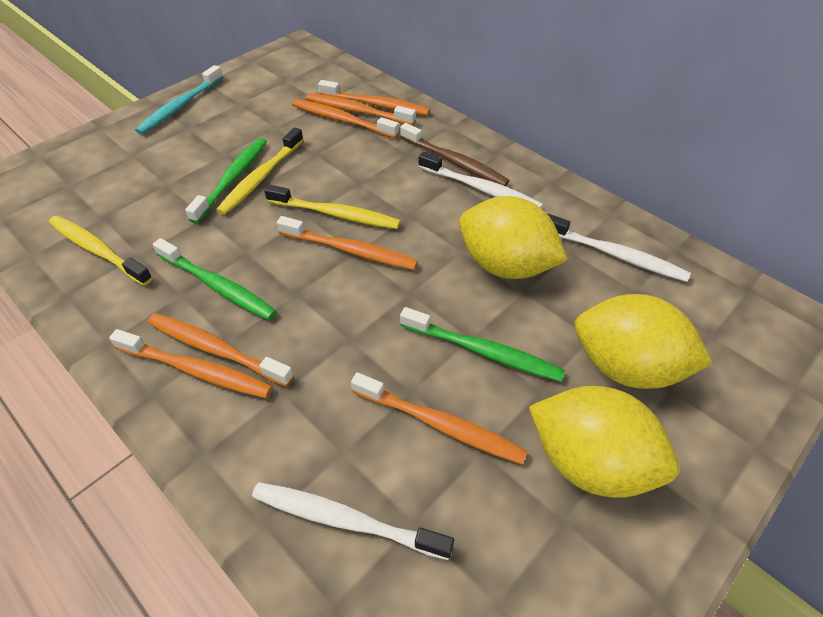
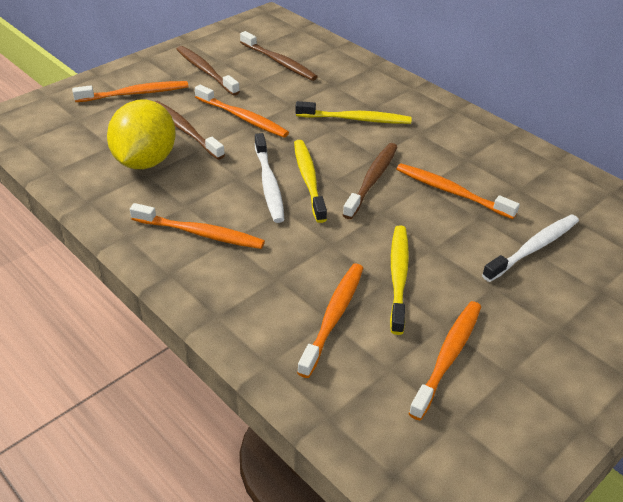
brown toothbrush: 1 -> 4
green toothbrush: 3 -> 0
orange toothbrush: 7 -> 6
turquoise toothbrush: 1 -> 0
white toothbrush: 3 -> 2
yellow lemon: 3 -> 1

